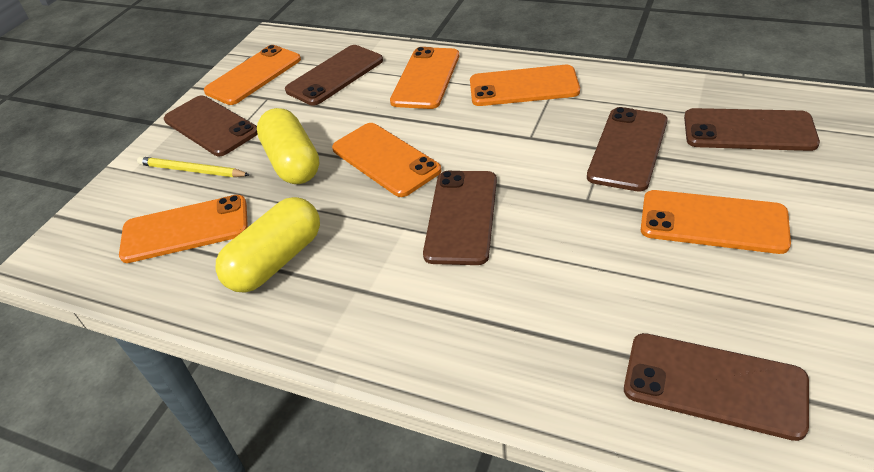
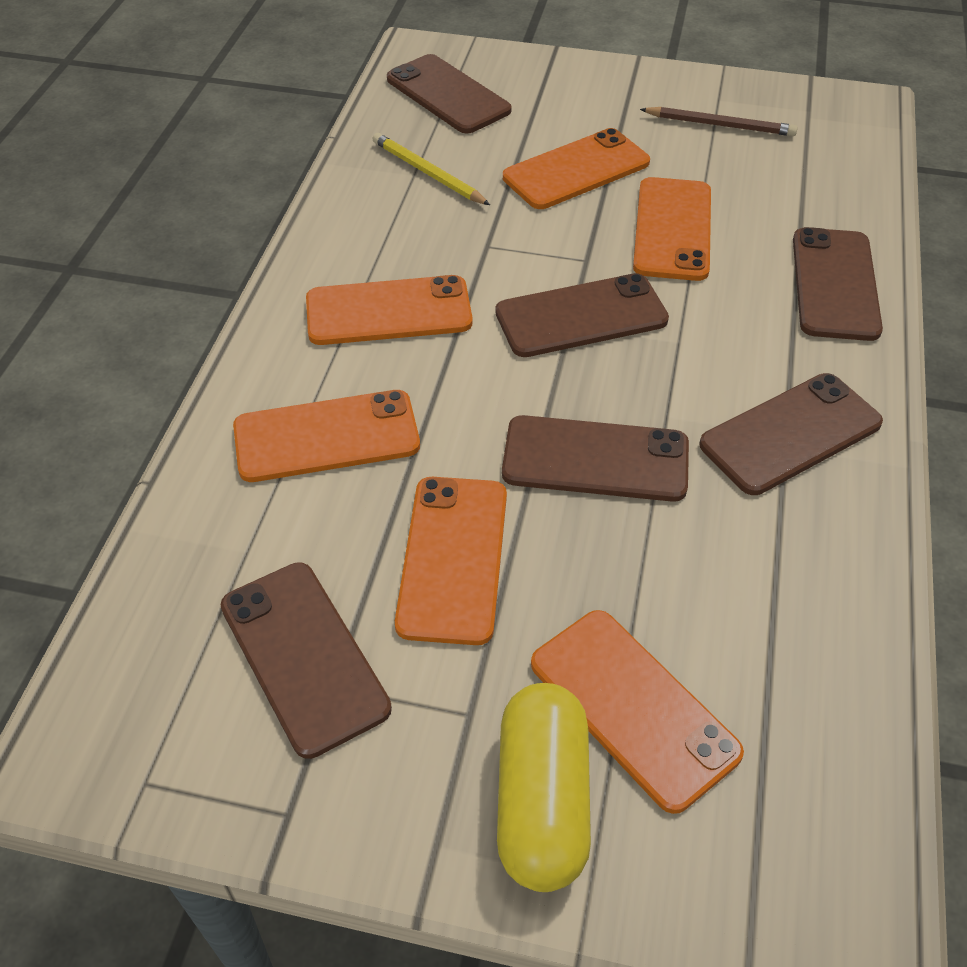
brown pencil: 0 -> 1
yellow capsule: 2 -> 1

